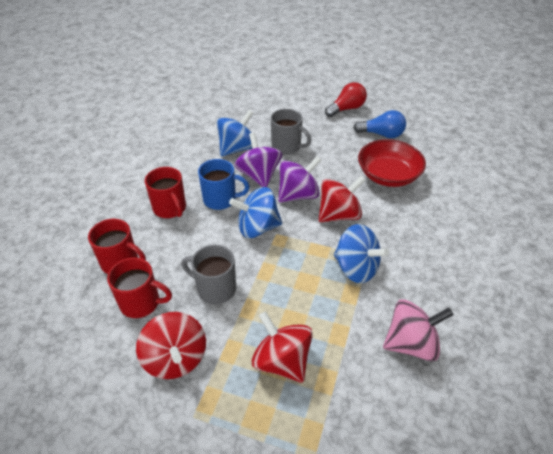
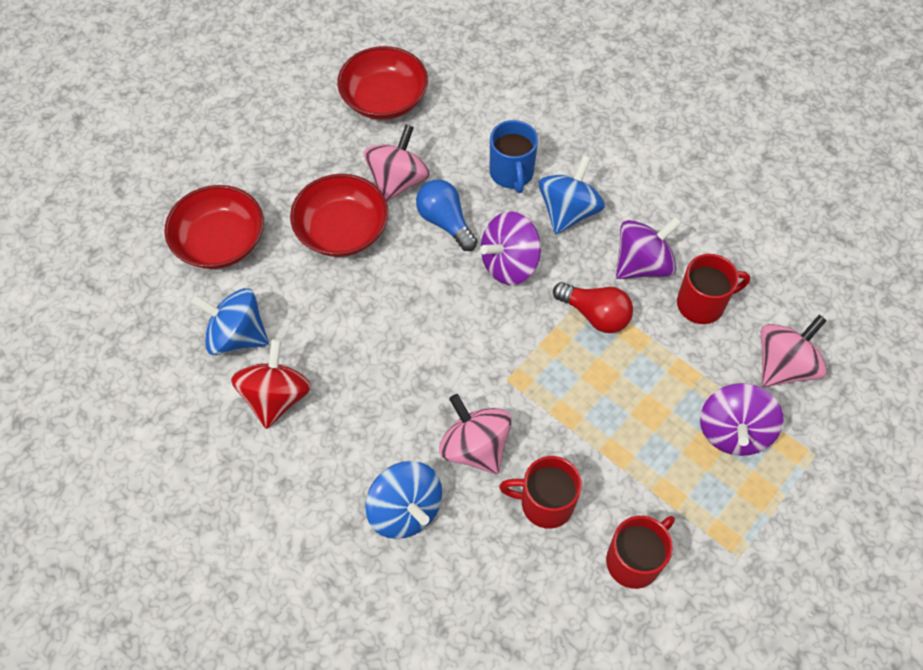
grey mug: 2 -> 0
pink spinning top: 1 -> 3
purple spinning top: 2 -> 3
red bowl: 1 -> 3
red spinning top: 3 -> 1

